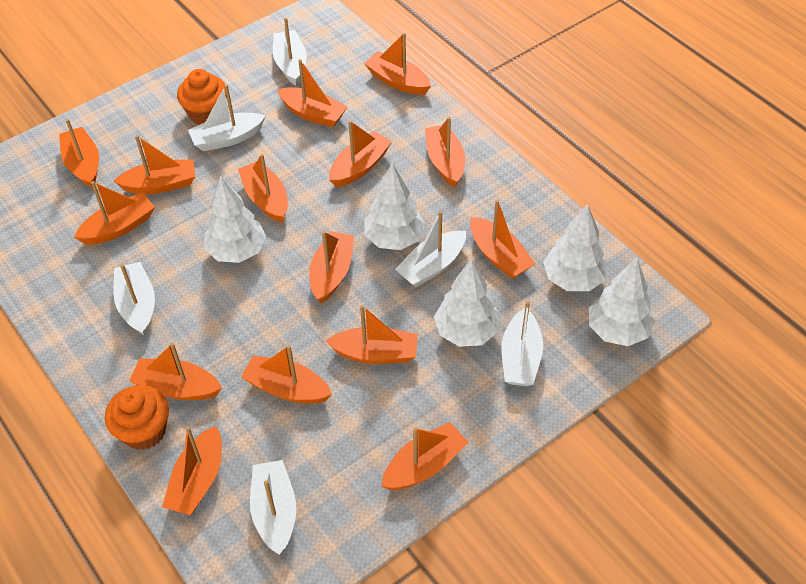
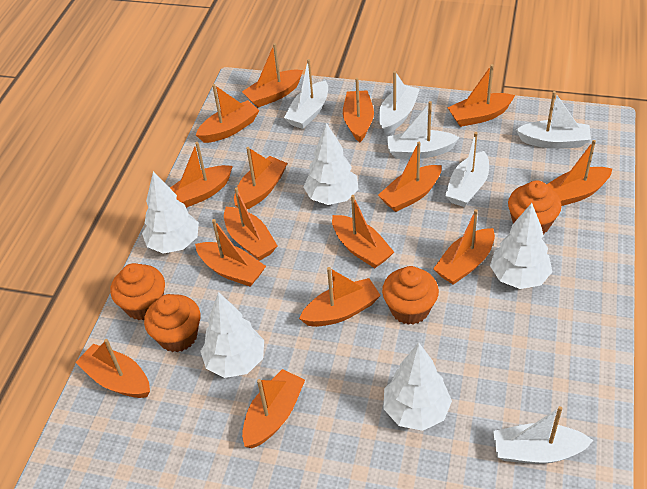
orange cupcake: 2 -> 4

